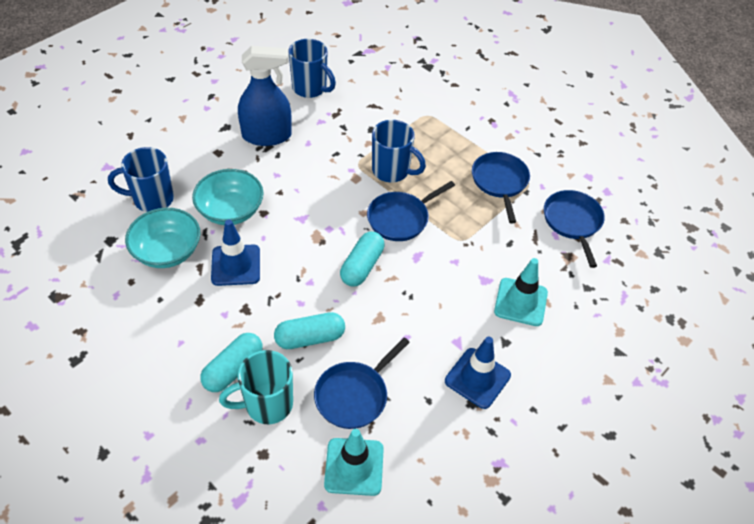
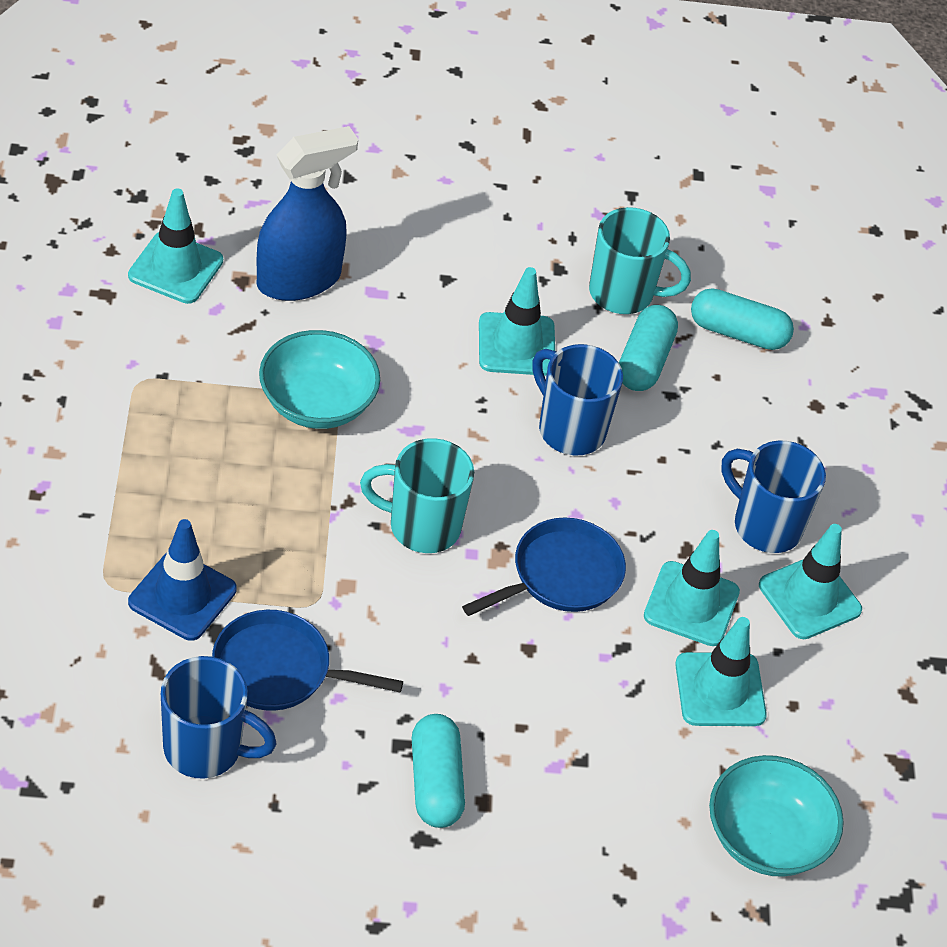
blue pan: 4 -> 2
blue traffic cone: 2 -> 1
turquoise mug: 1 -> 2
turquoise traffic cone: 2 -> 5

